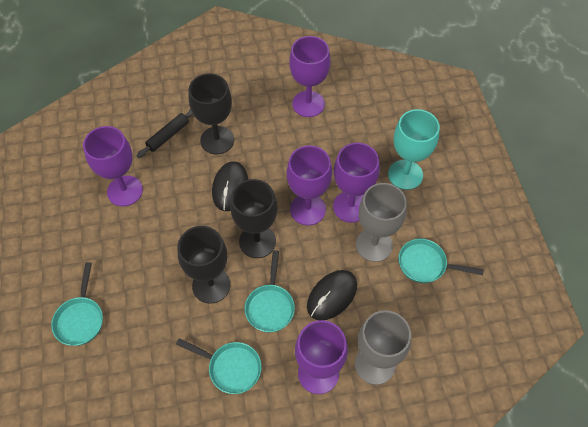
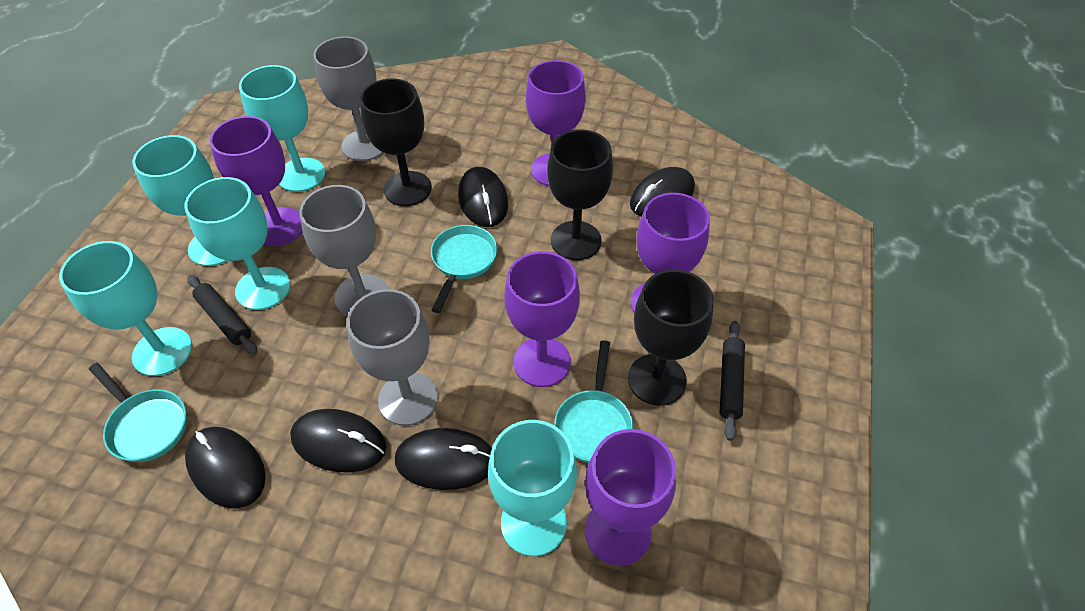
black mouse: 2 -> 5
black rolling pin: 1 -> 2
grey goblet: 2 -> 3
turquoise goblet: 1 -> 5
turquoise pan: 4 -> 3

